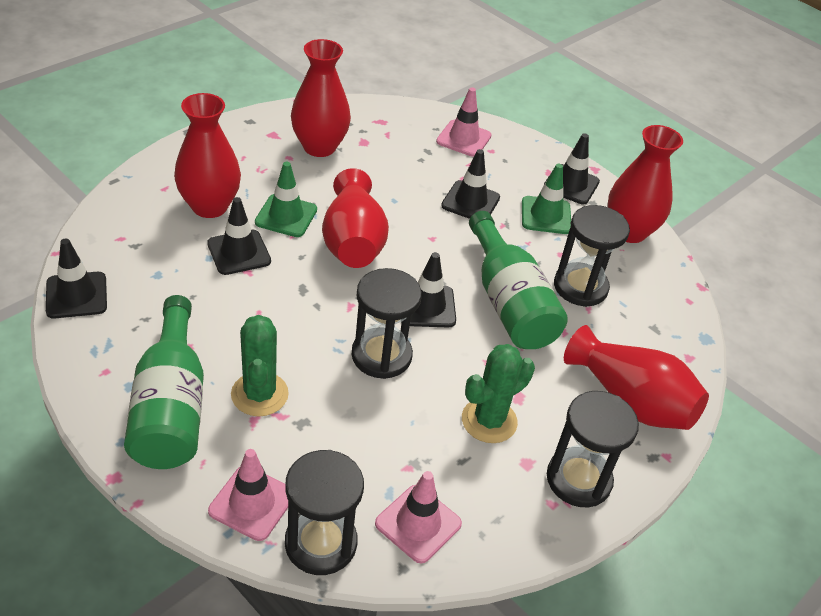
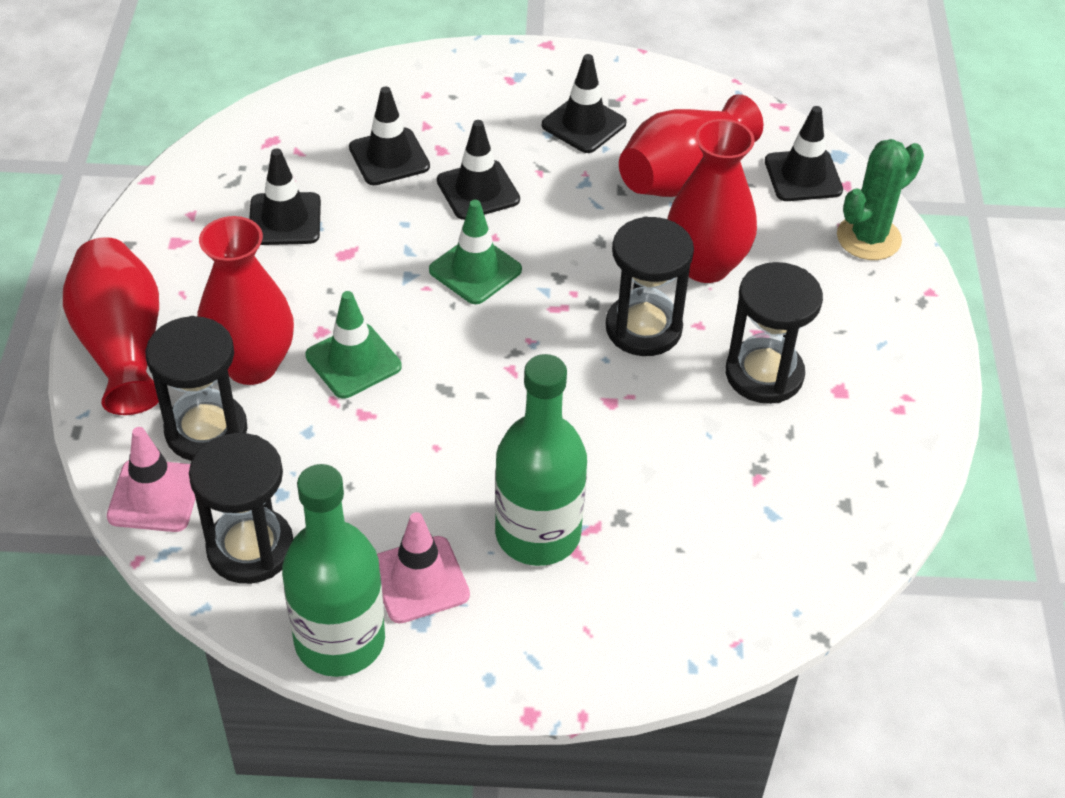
green cactus: 2 -> 1
pink traffic cone: 3 -> 2
red vase: 5 -> 4

